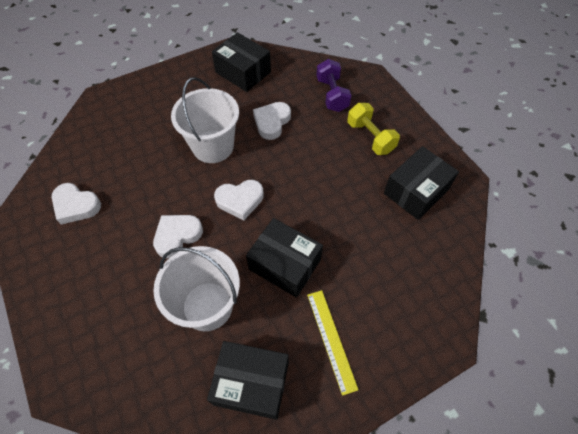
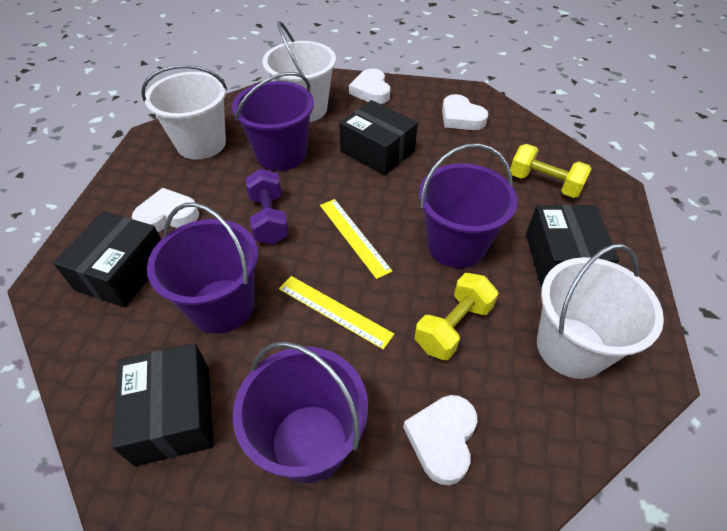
purple bucket: 0 -> 4
white bucket: 2 -> 3
yellow dumbbell: 1 -> 2
yellow ruler: 1 -> 2

